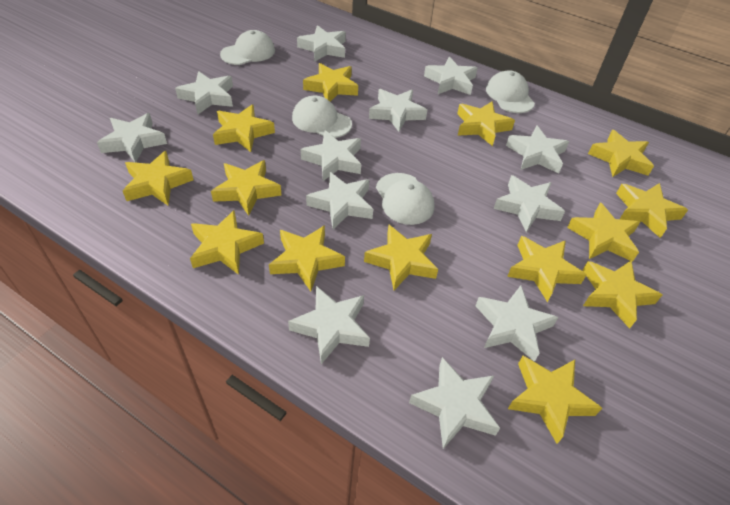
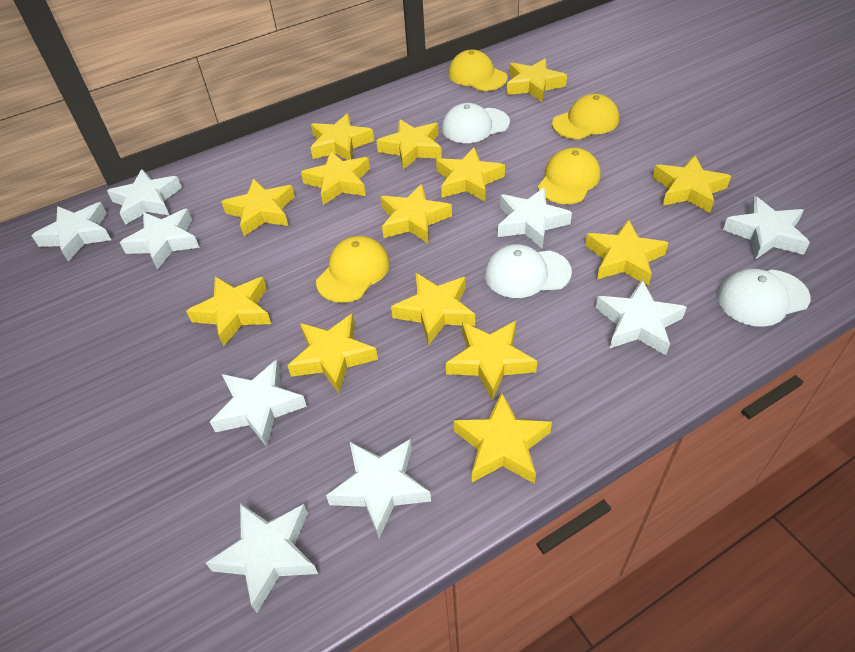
white cap: 4 -> 3
white star: 12 -> 9
yellow cap: 0 -> 4

